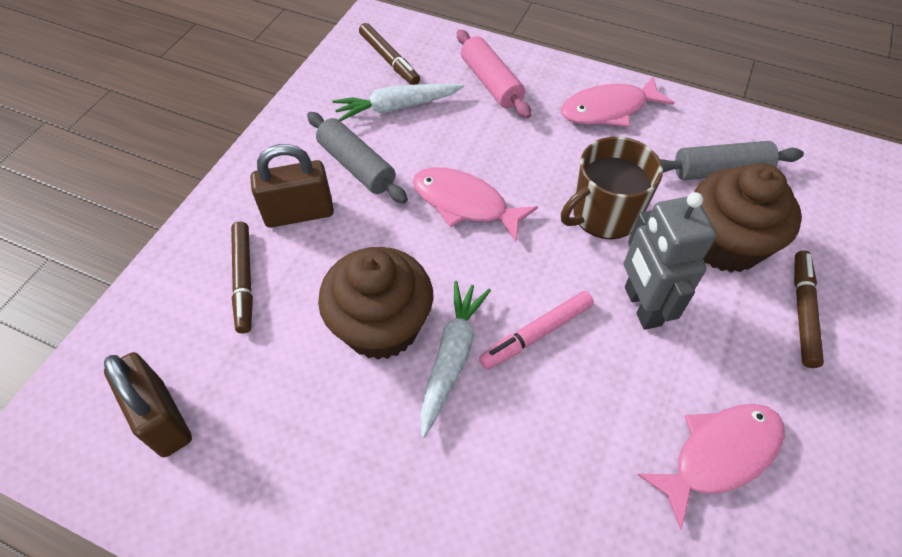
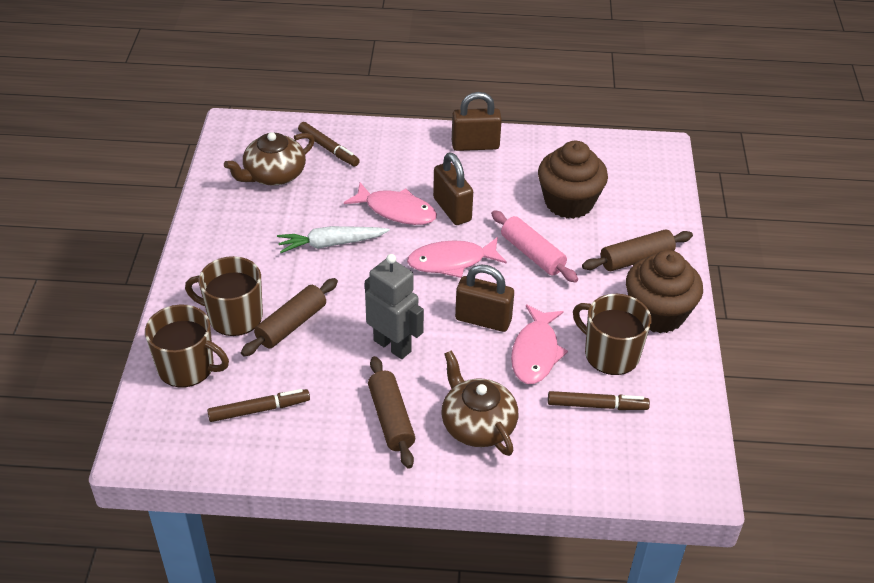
brown mug: 1 -> 3
brown padlock: 2 -> 3
brown rolling pin: 0 -> 3
brown teapot: 0 -> 2
grey rolling pin: 2 -> 0
pink marker: 1 -> 0
white carrot: 2 -> 1

